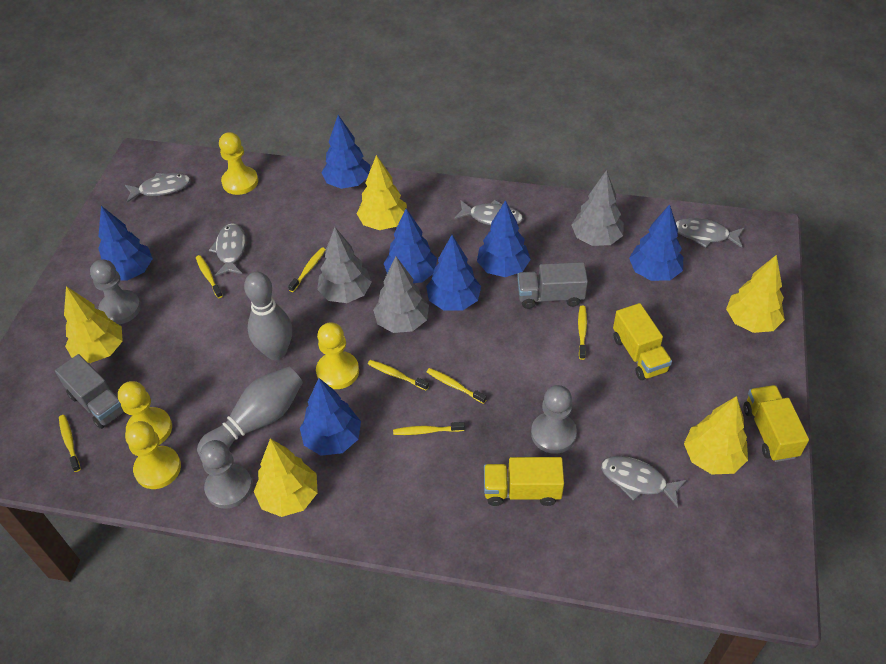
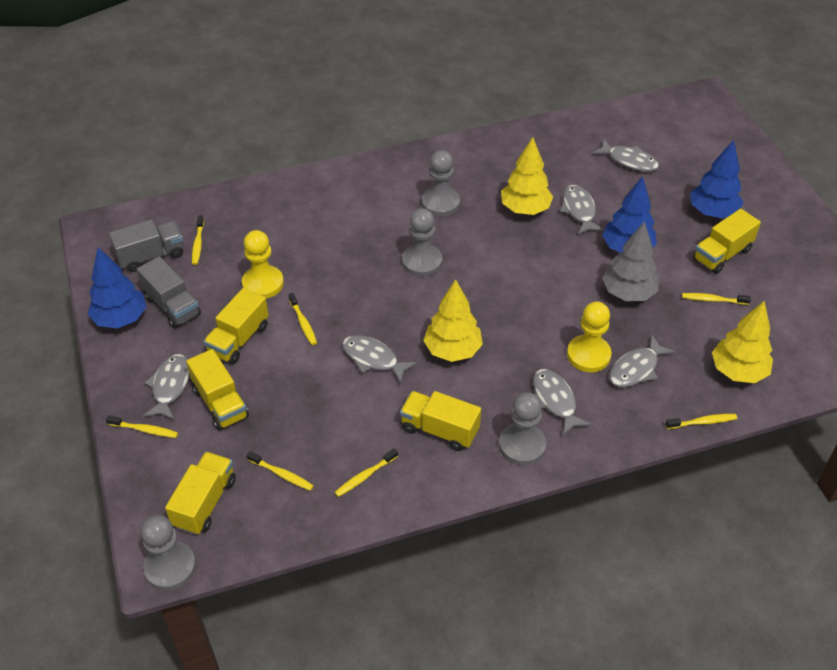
blue tree: 7 -> 3
grey bowling pin: 2 -> 0
grey fish: 5 -> 6
grey pawn: 3 -> 4
grey tree: 3 -> 1
yellow pawn: 4 -> 2
yellow tree: 5 -> 3
yellow truck: 3 -> 5

